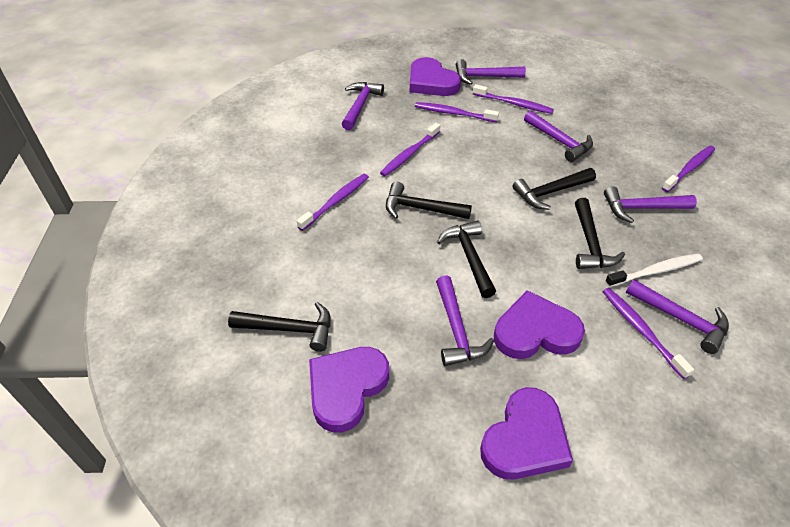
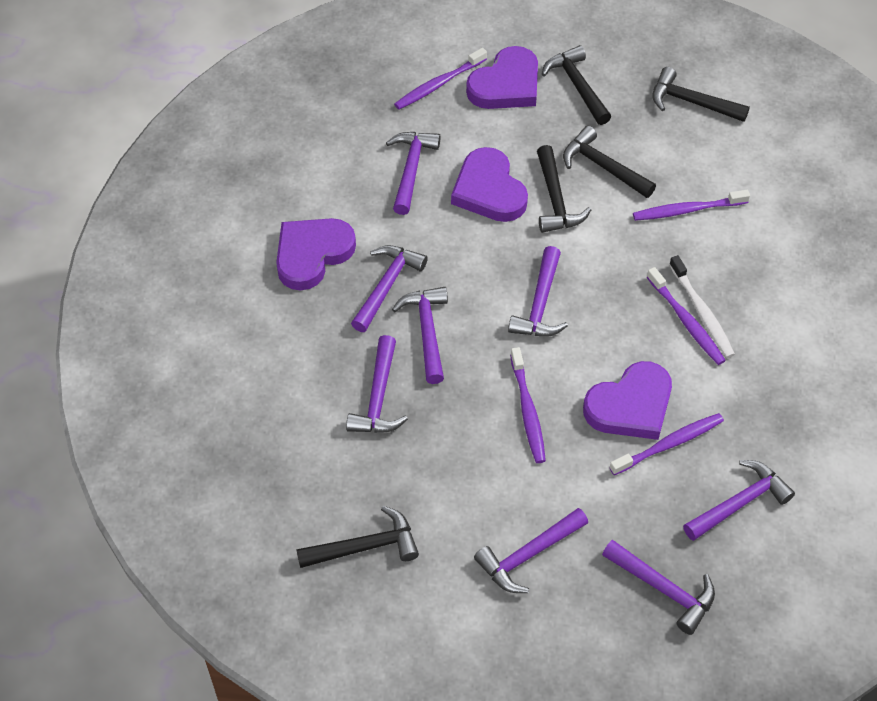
purple hammer: 6 -> 8
purple toothbrush: 6 -> 5

